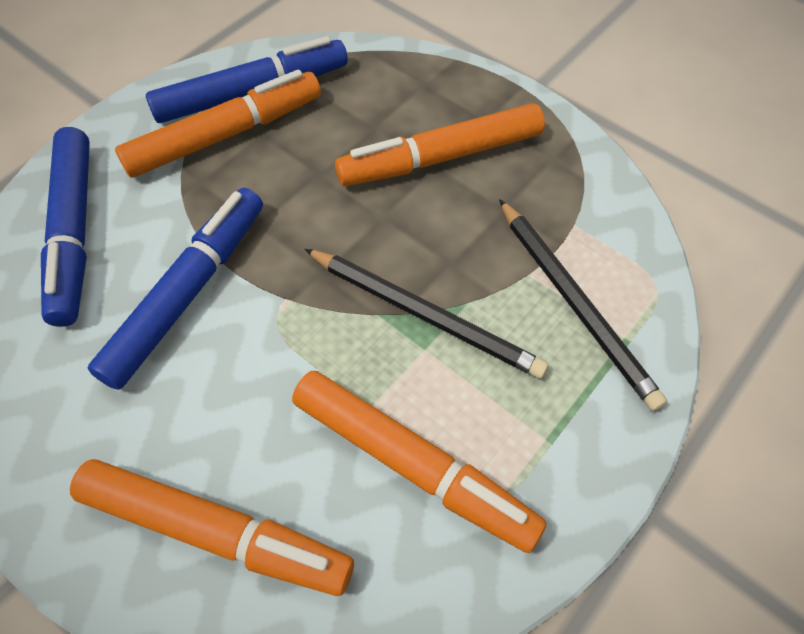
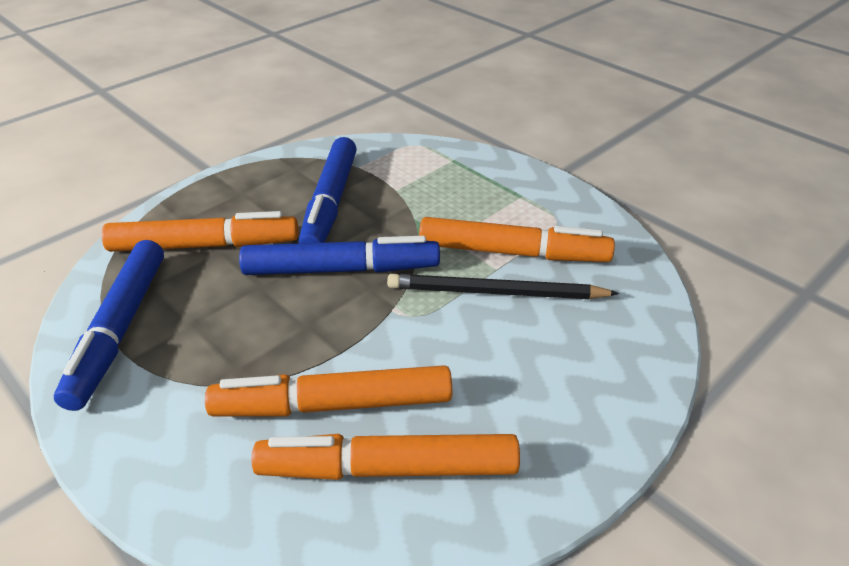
black pencil: 2 -> 1

